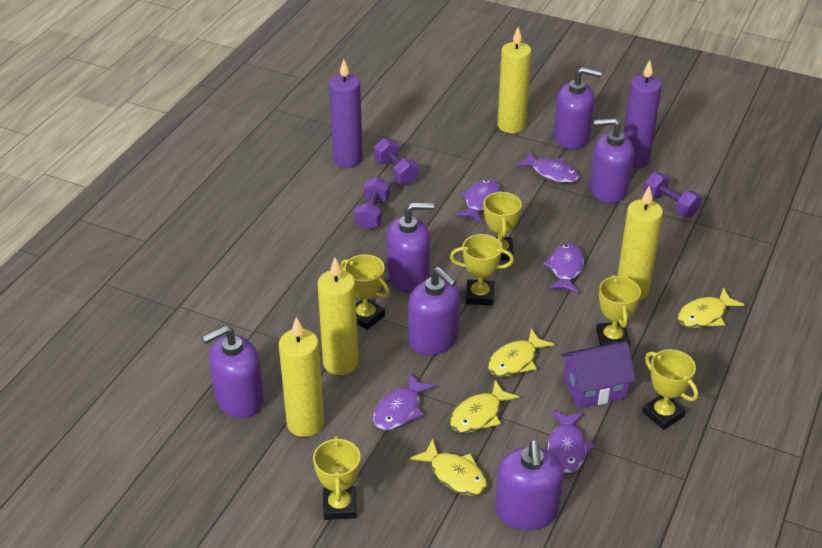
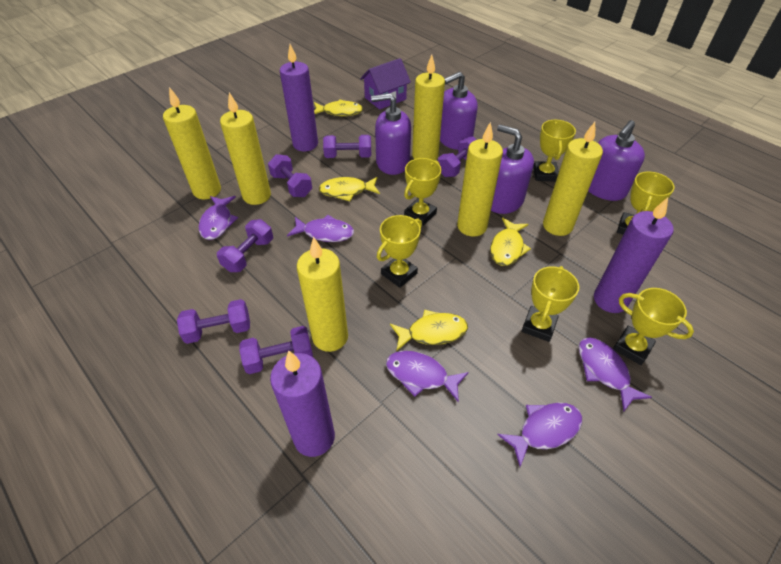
purple candle: 2 -> 3
purple dumbbell: 3 -> 6
purple soap dispenser: 6 -> 4
yellow candle: 4 -> 6

